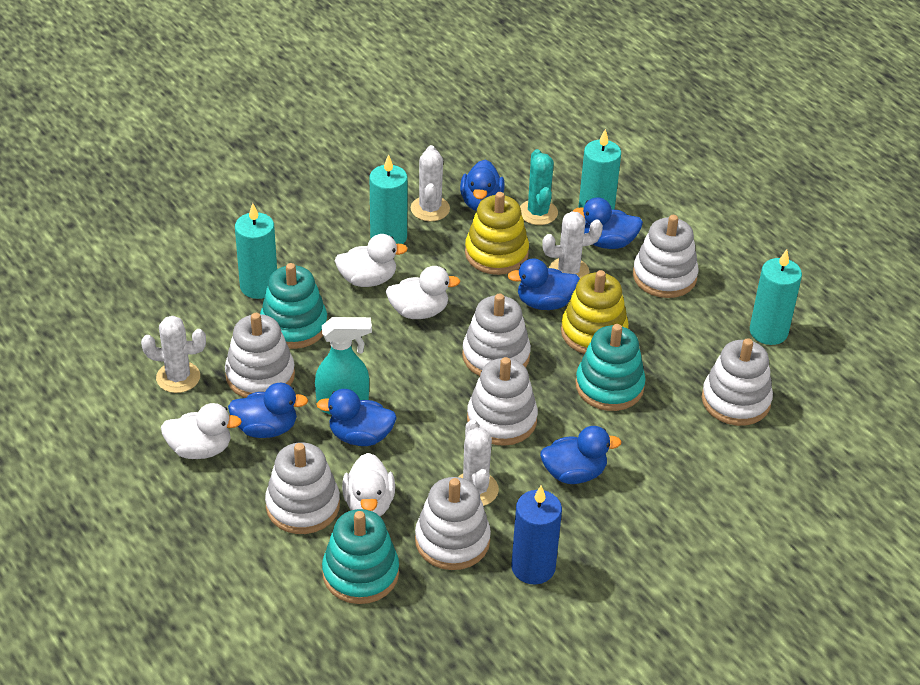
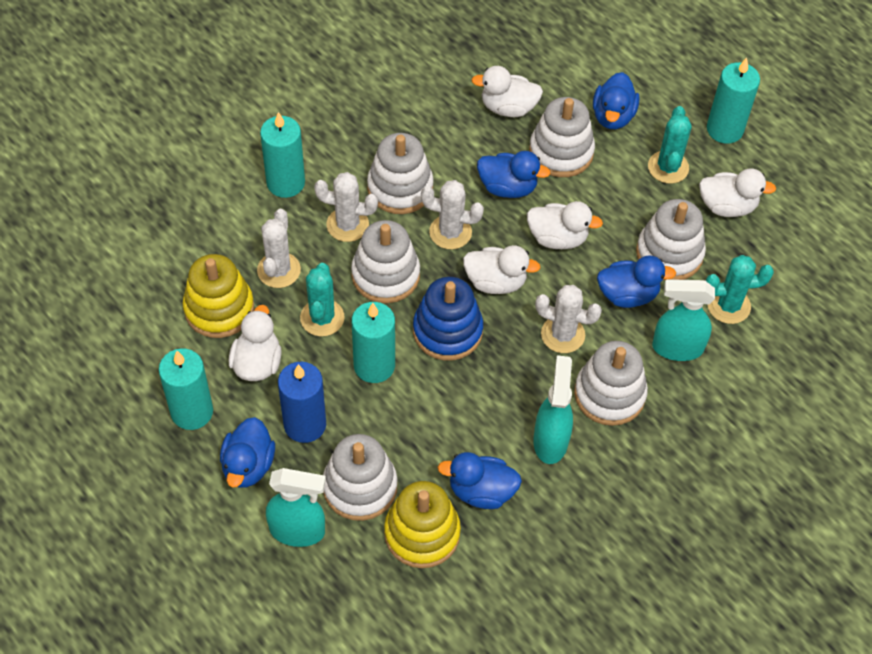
blue duck: 6 -> 5
blue stacking toy: 0 -> 1
turquoise cactus: 1 -> 3
turquoise spray bottle: 1 -> 3
turquoise stacking toy: 3 -> 0
white duck: 4 -> 5
white stacking toy: 7 -> 6

